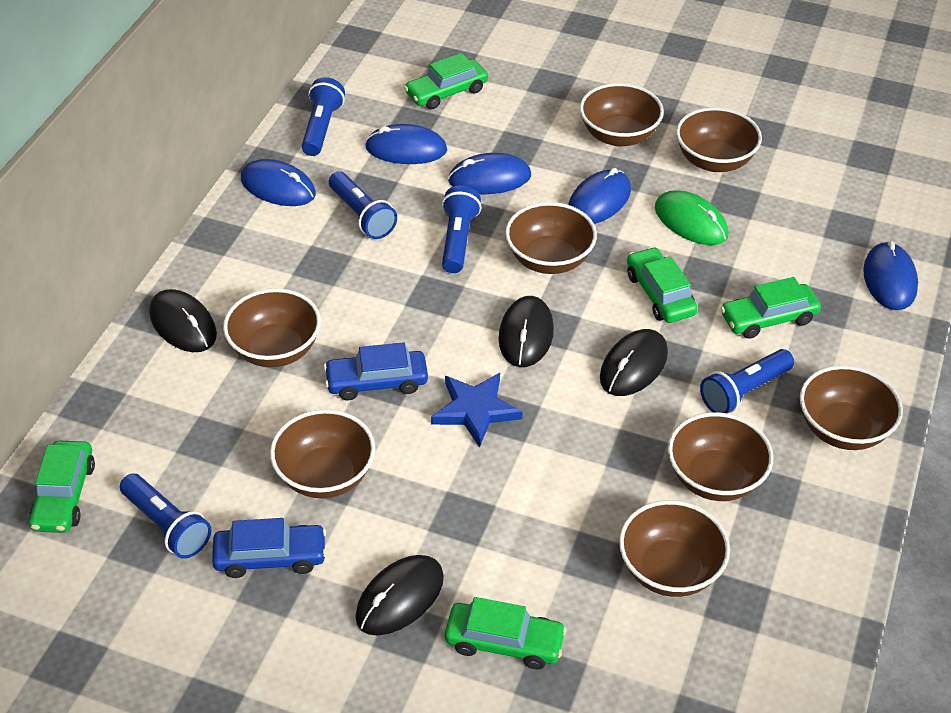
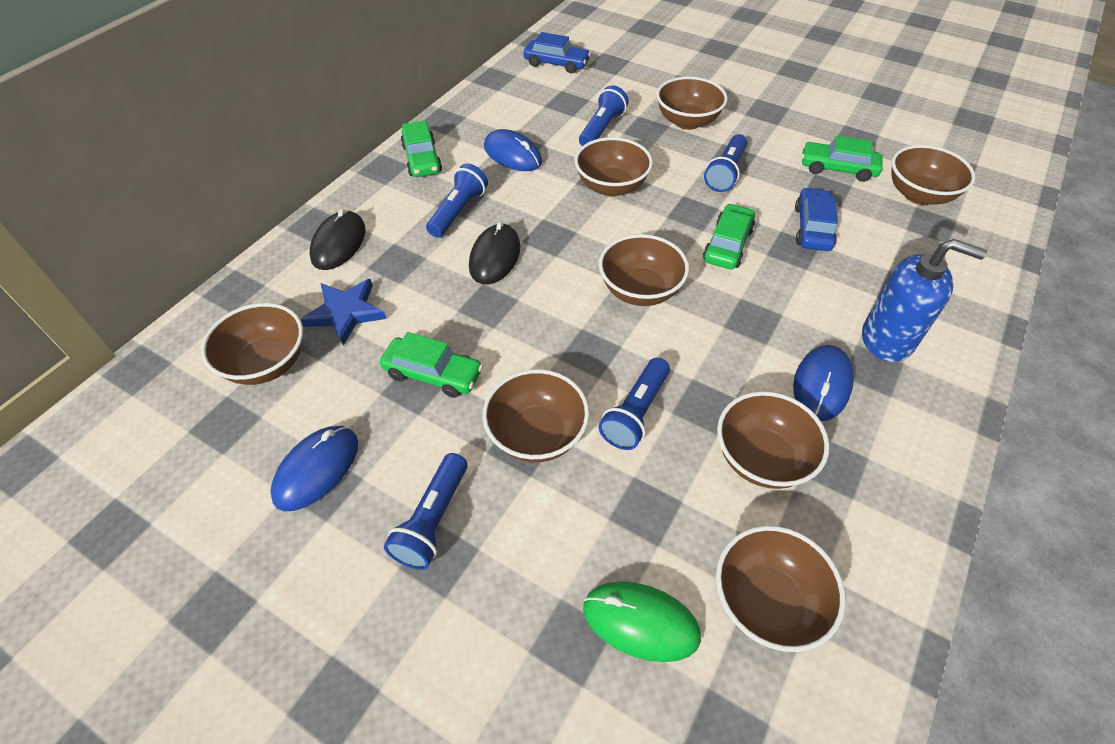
black mouse: 4 -> 2
blue mouse: 5 -> 3
blue soap dispenser: 0 -> 1
green car: 5 -> 4

